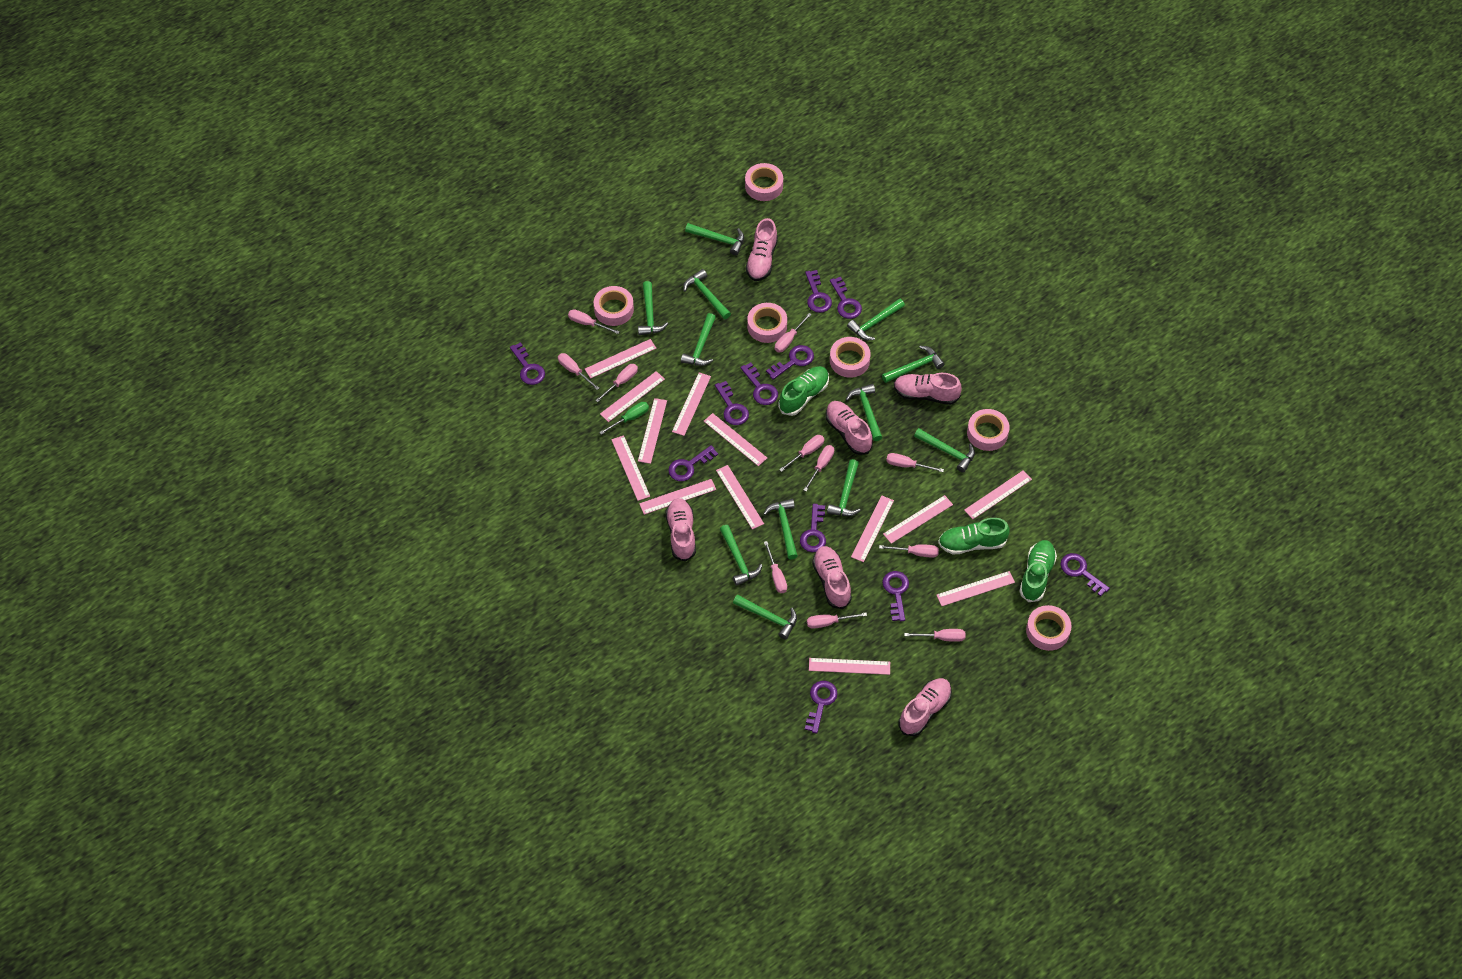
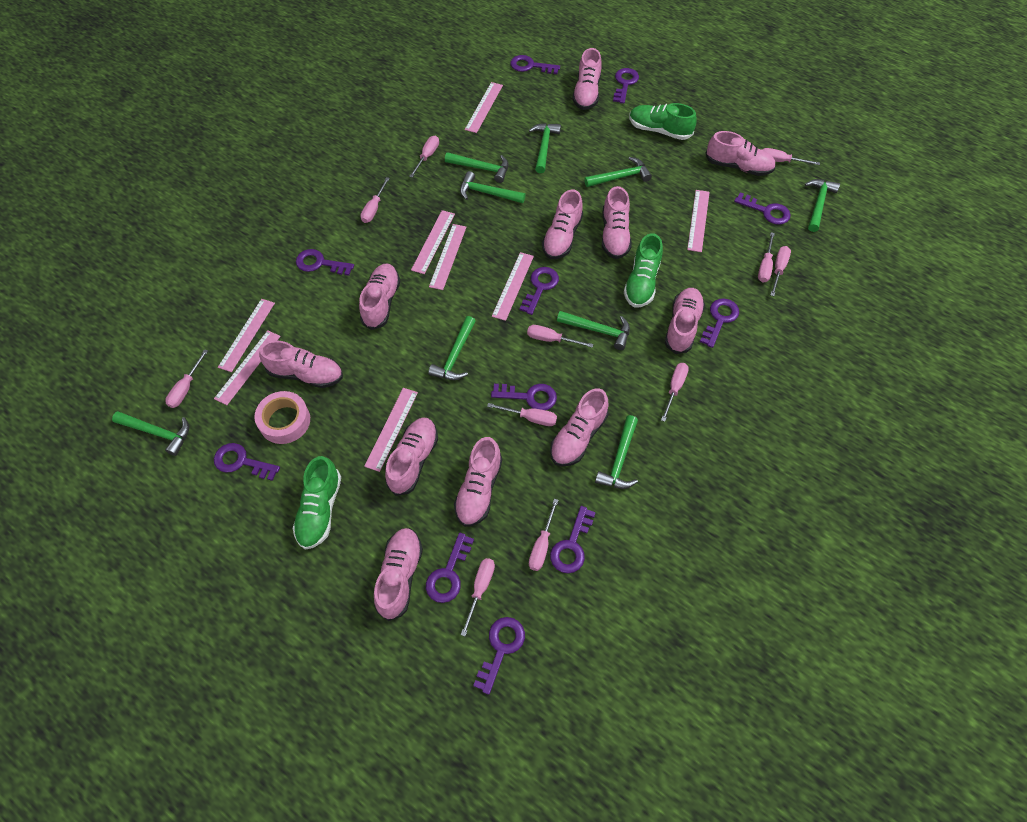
green hammer: 12 -> 9
green screwdriver: 1 -> 0
pink ruler: 13 -> 8
pink shoe: 6 -> 11
pink tape: 6 -> 1

